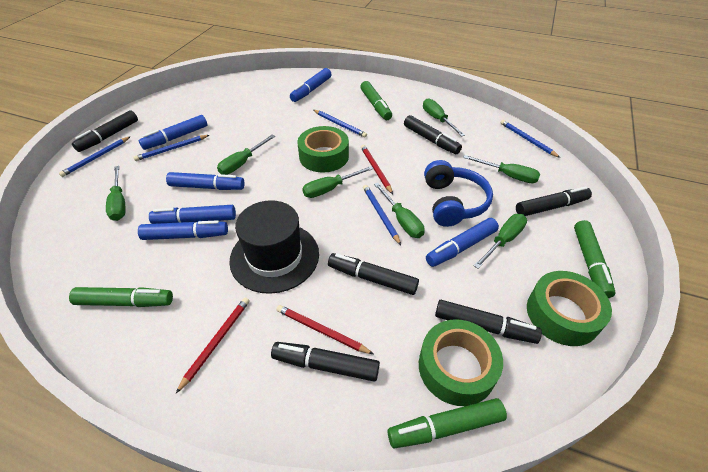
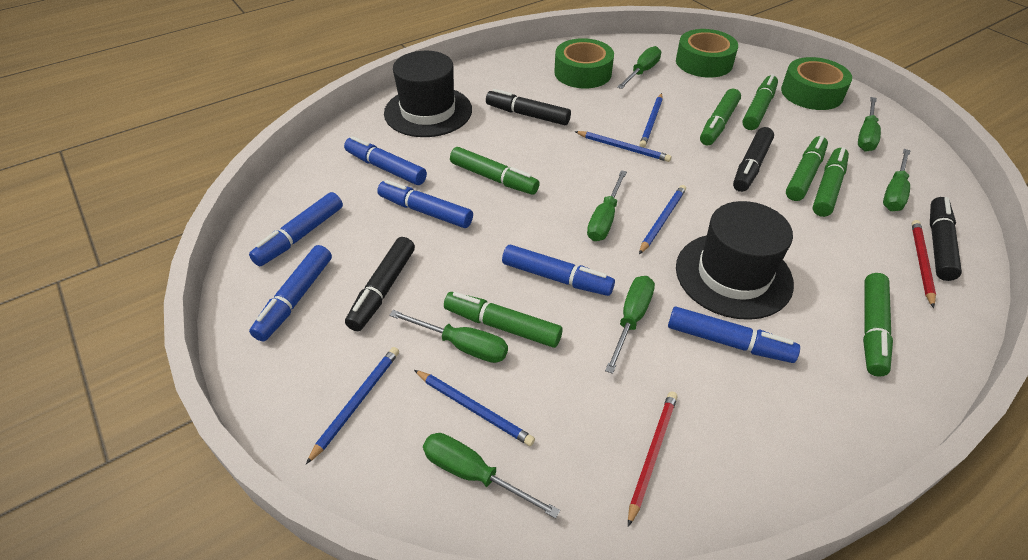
black hat: 1 -> 2
black marker: 6 -> 4
blue headphones: 1 -> 0
green marker: 4 -> 7
red pencil: 3 -> 2

